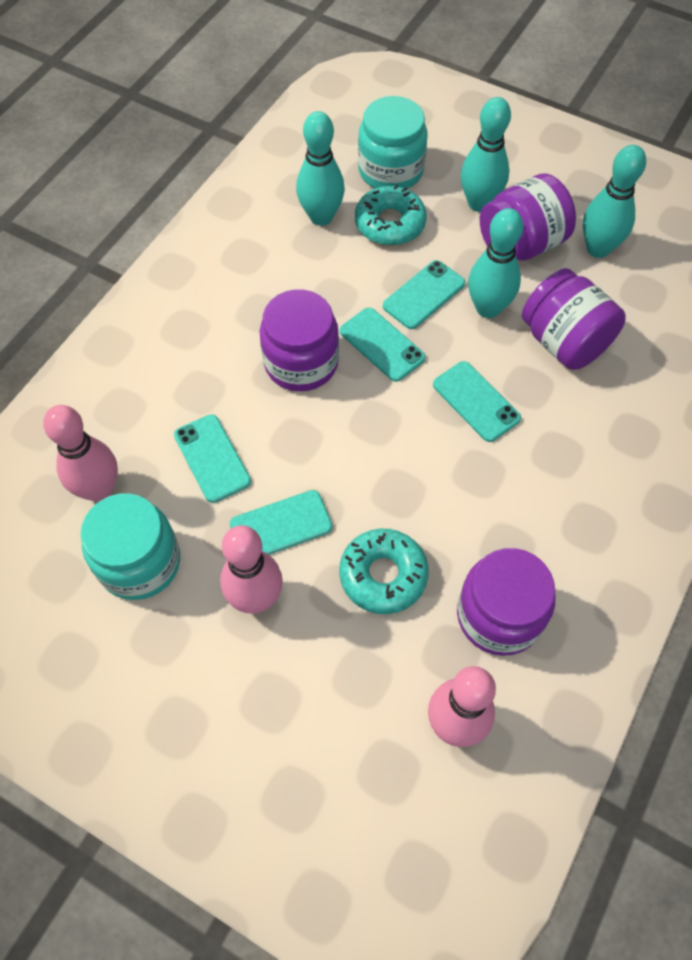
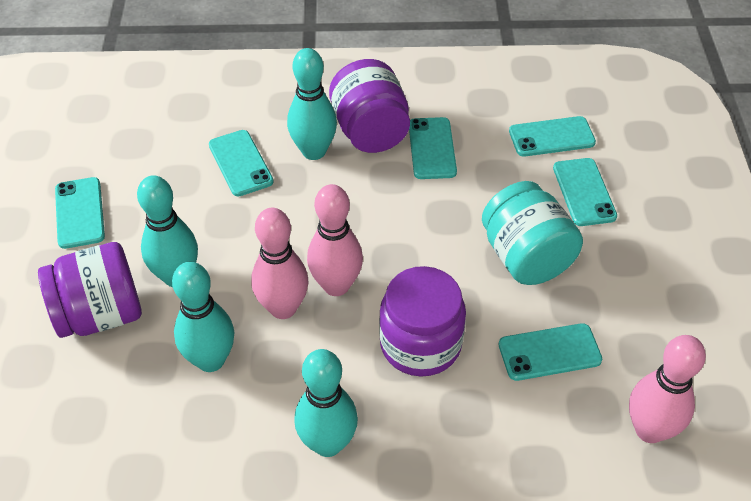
purple jar: 4 -> 3
turquoise donut: 2 -> 0
turquoise jar: 2 -> 1
turquoise phone: 5 -> 6

